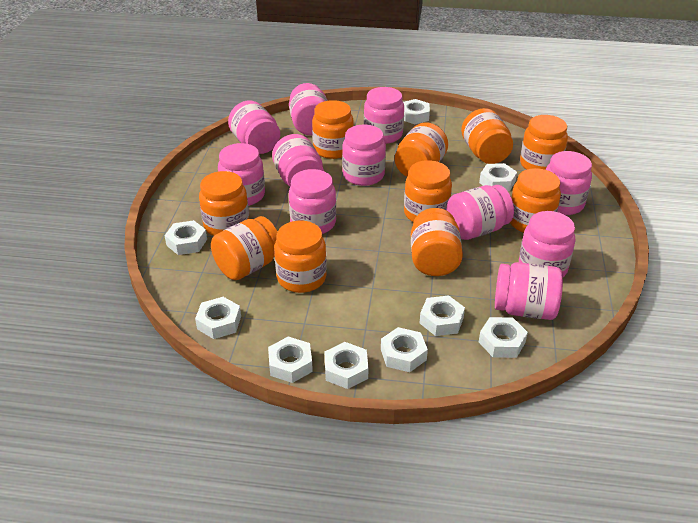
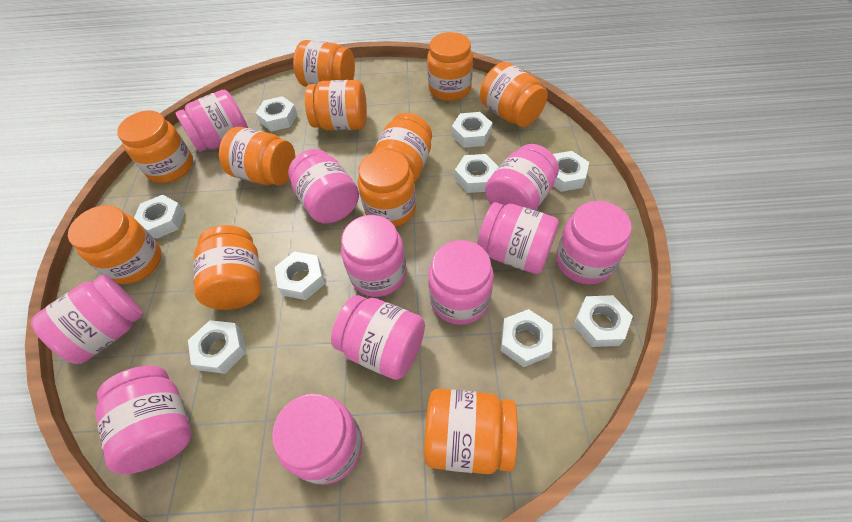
orange jar: 10 -> 11

